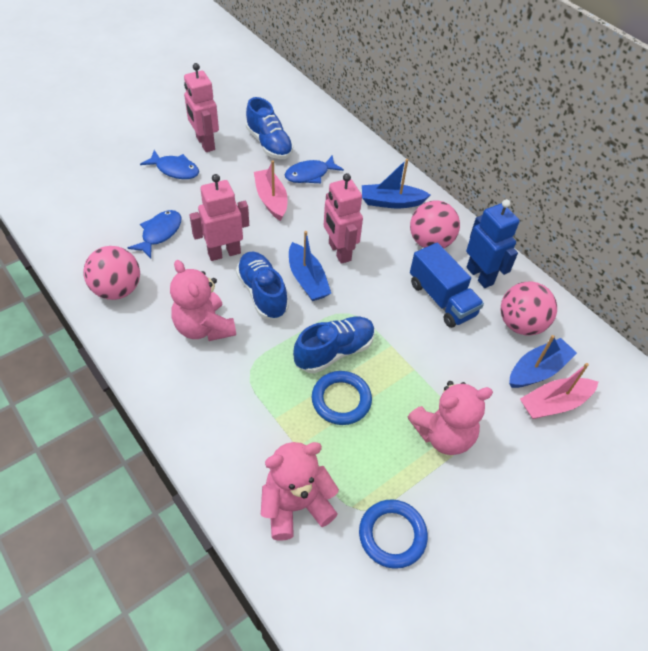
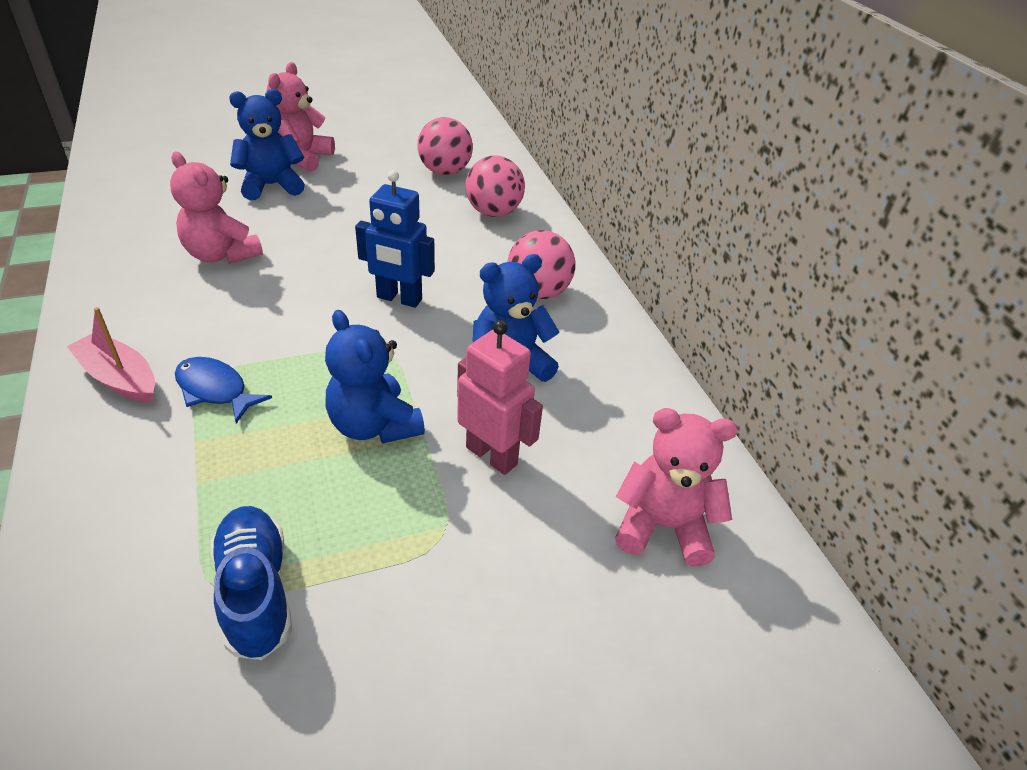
blue boat: 3 -> 0
blue fish: 3 -> 1
blue ring: 2 -> 0
blue shoe: 3 -> 1
blue teddy bear: 0 -> 3
blue truck: 1 -> 0
pink boat: 2 -> 1
pink robot: 3 -> 1

